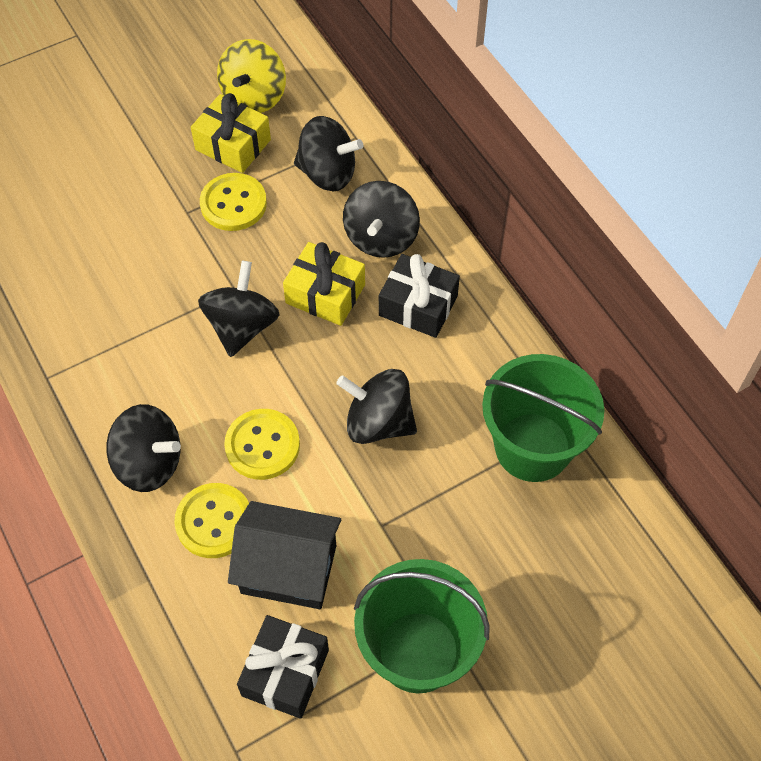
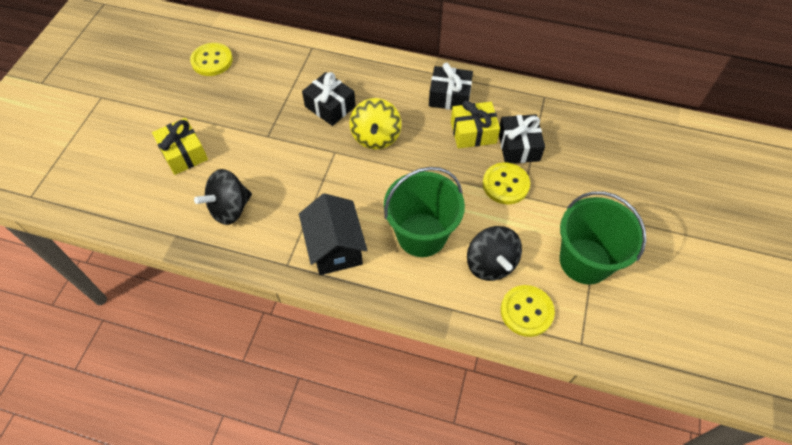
black gift: 2 -> 3
black spinning top: 5 -> 2

